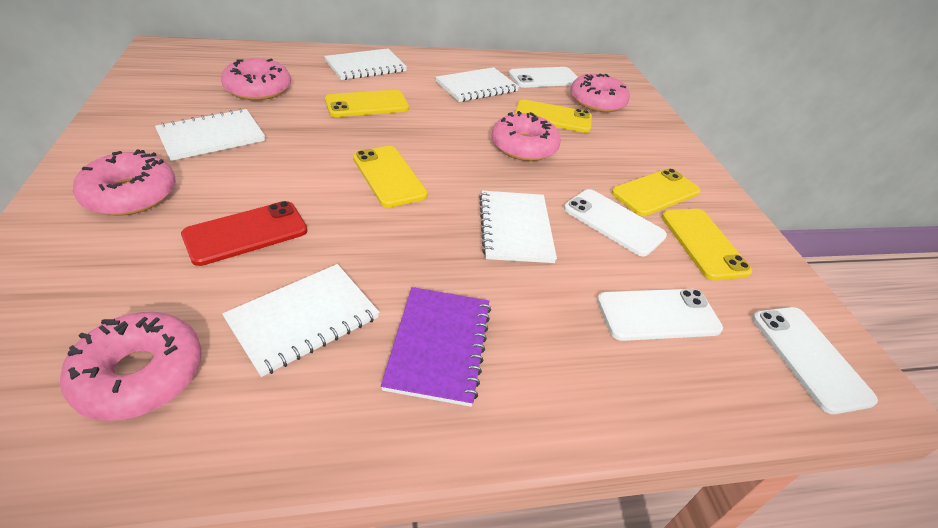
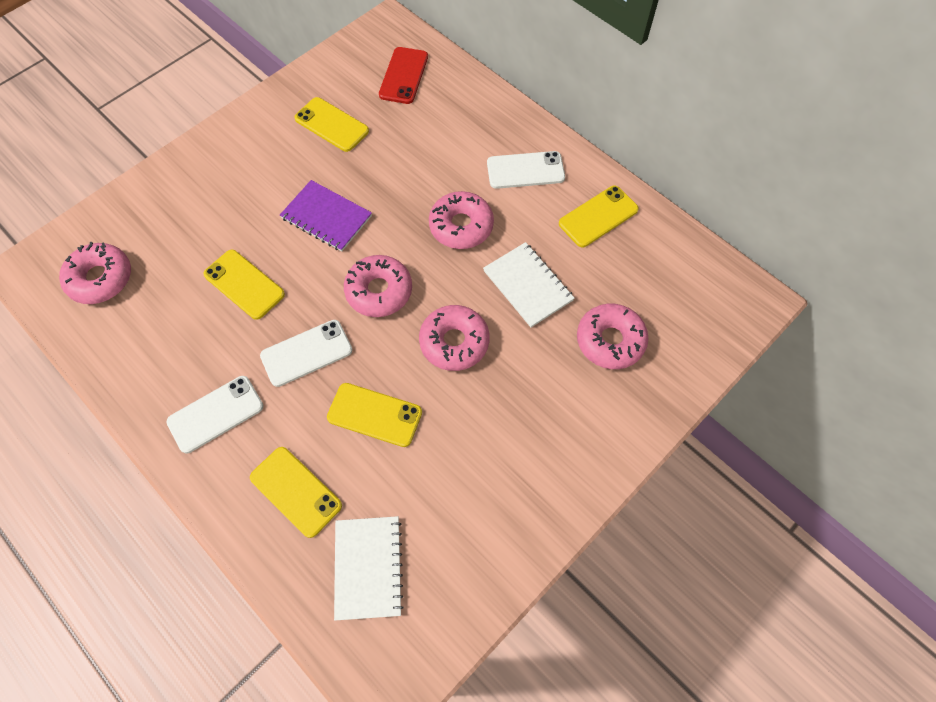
white notebook: 5 -> 2
white phone: 4 -> 3

